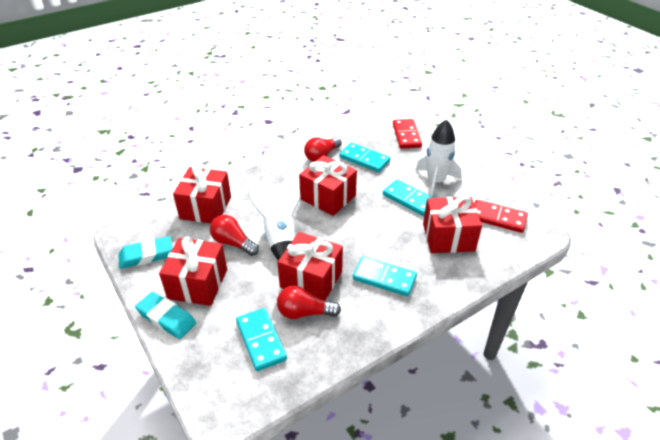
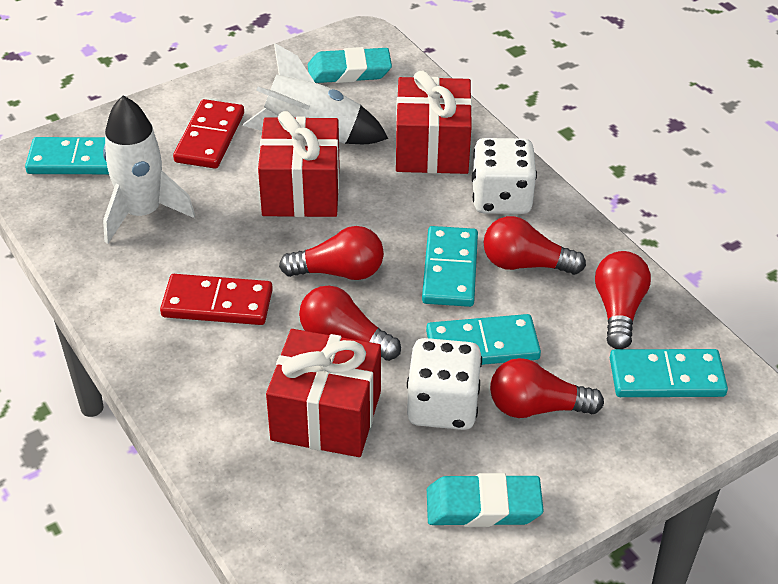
red gift: 5 -> 3
red light bulb: 3 -> 5
white dice: 0 -> 2

